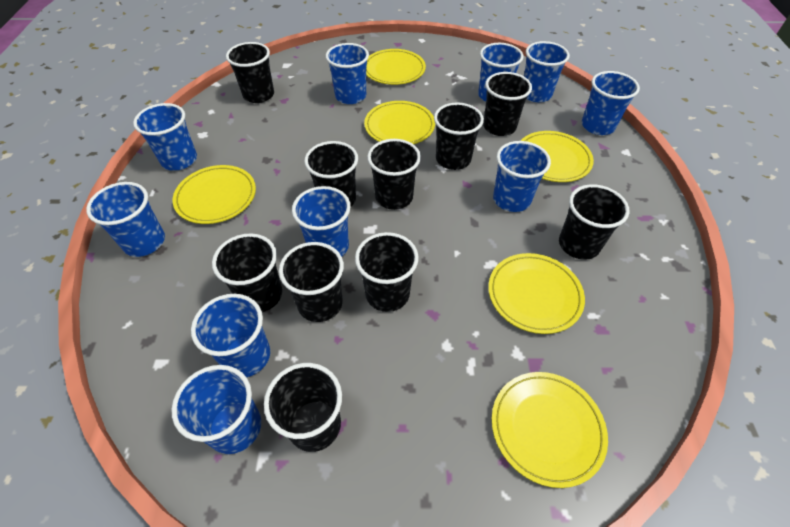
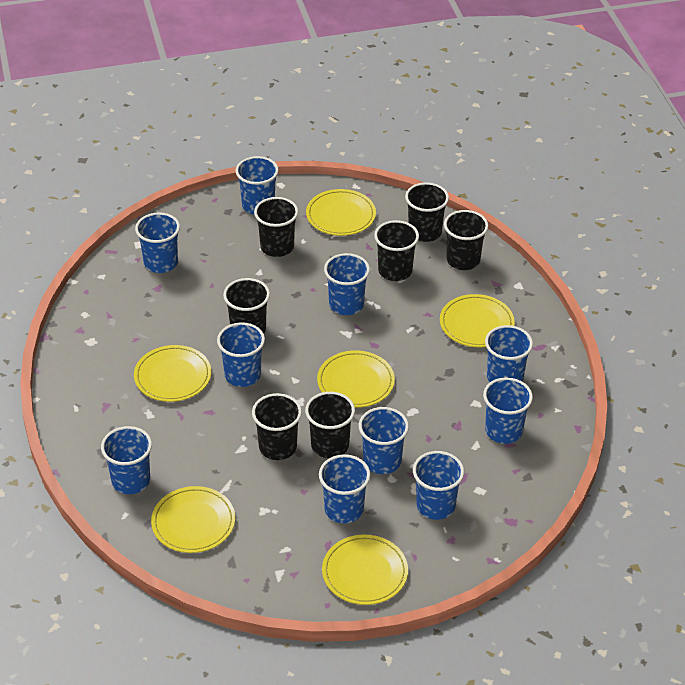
black cup: 10 -> 7

